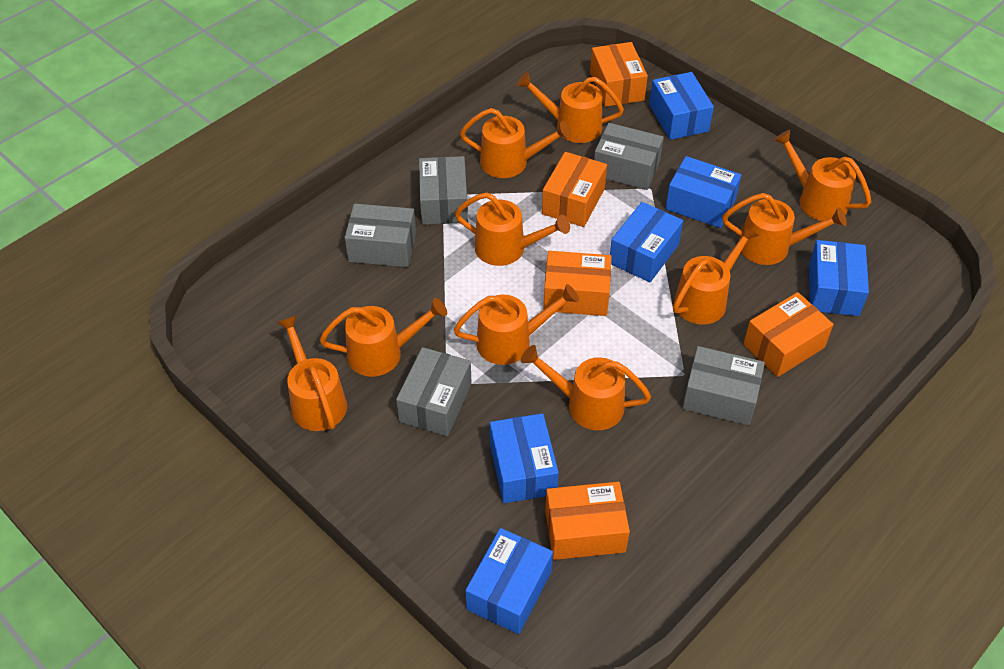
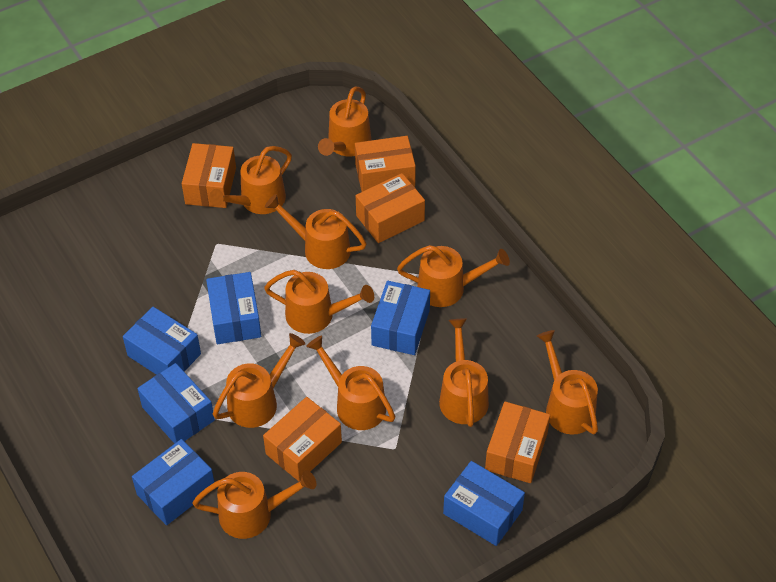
grey box: 5 -> 0

